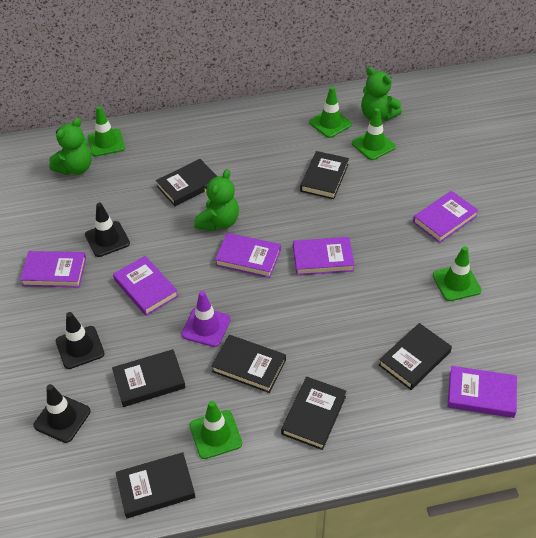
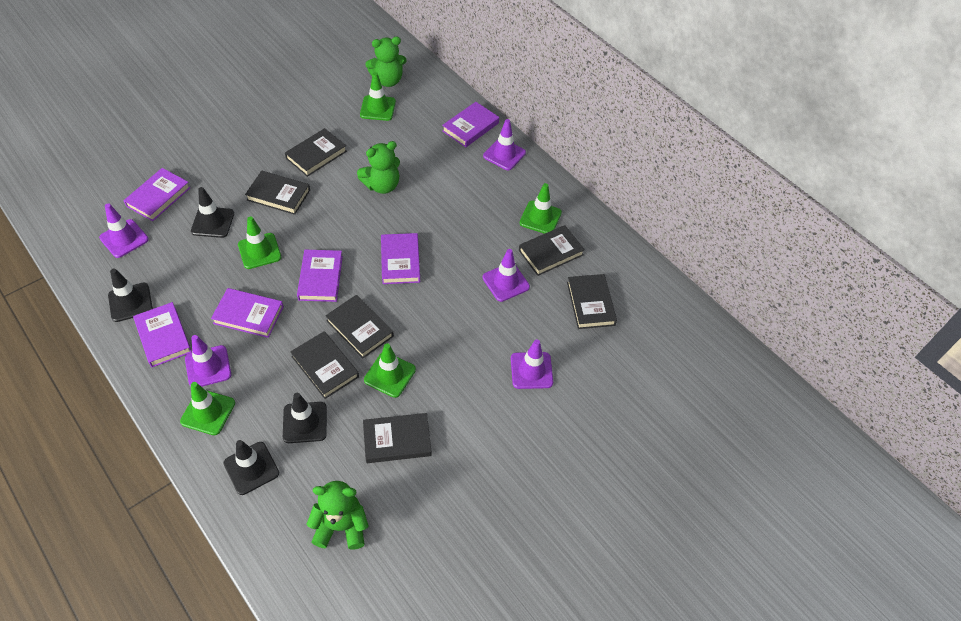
black traffic cone: 3 -> 4
purple traffic cone: 1 -> 5

